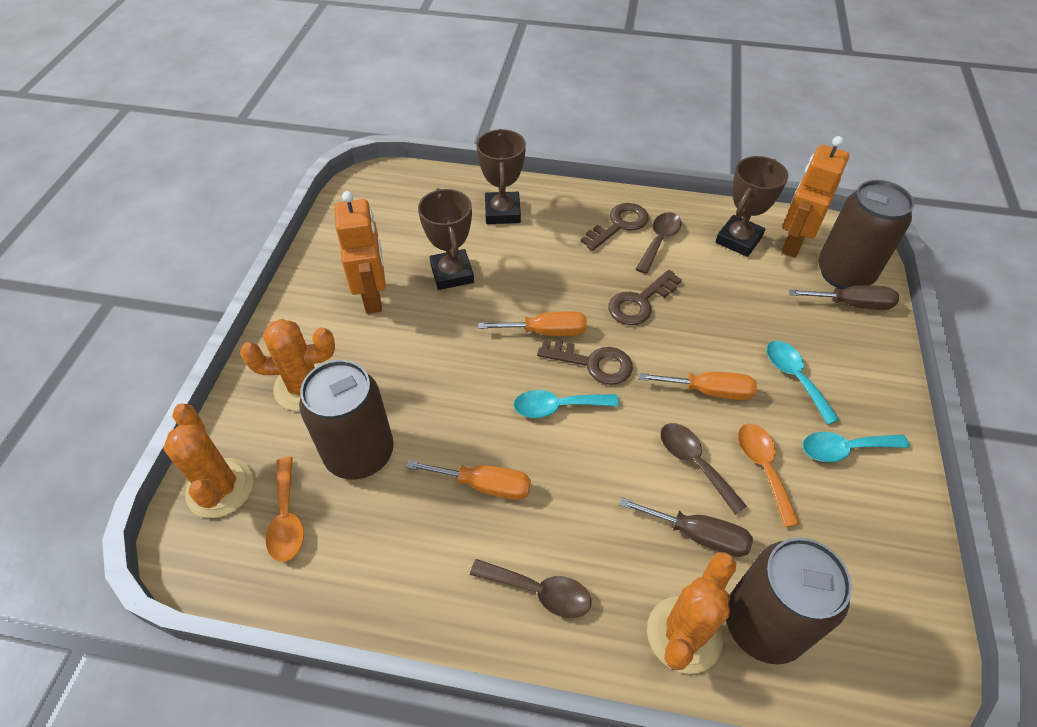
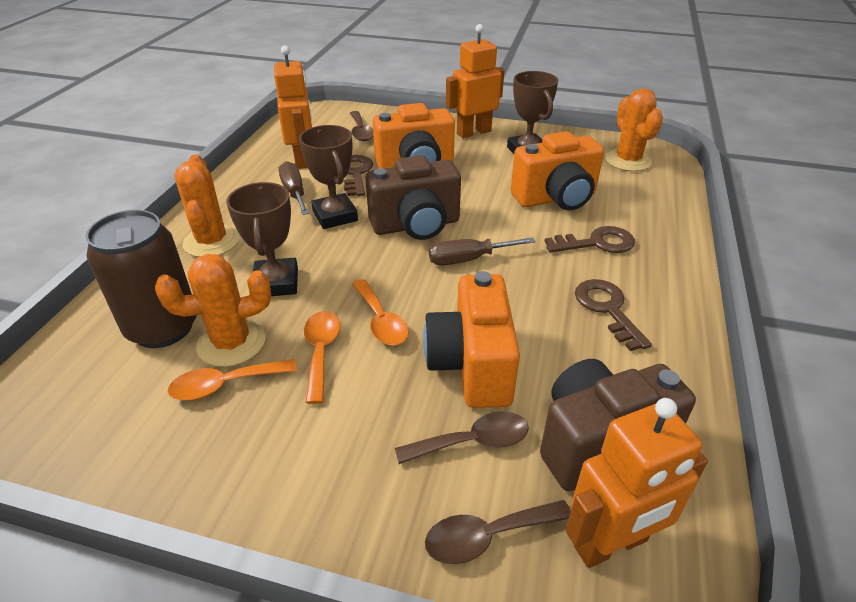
brown camera: 0 -> 2
brown can: 3 -> 1
orange camera: 0 -> 3
orange robot: 2 -> 3
orange screwdriver: 3 -> 0
orange spoon: 2 -> 3
turquoise spoon: 3 -> 0

